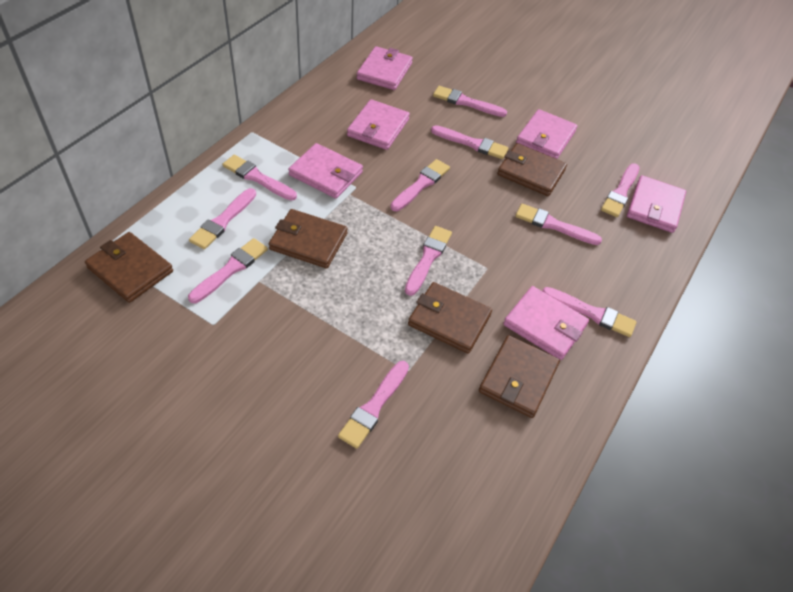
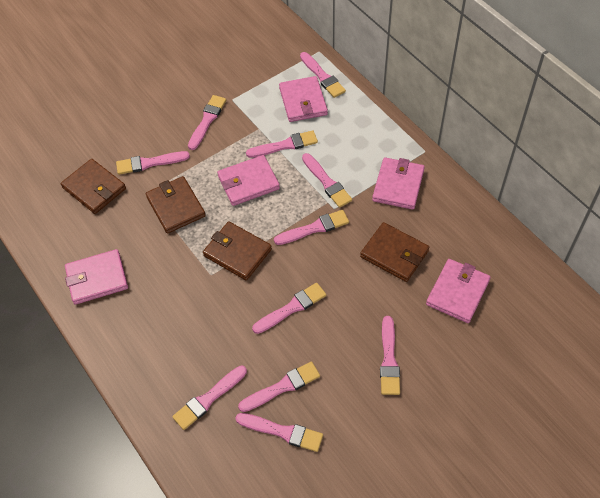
brown wallet: 5 -> 4
pink wallet: 6 -> 5

